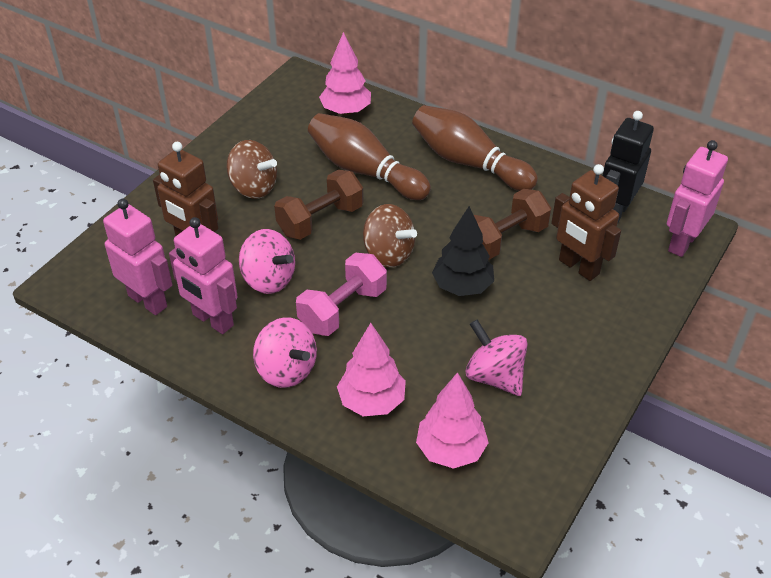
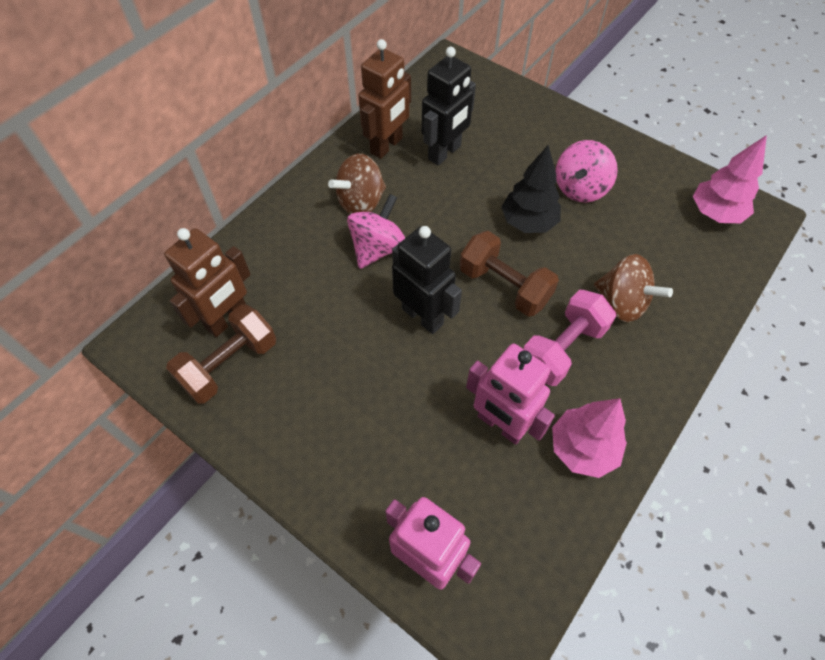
black robot: 1 -> 2
brown bowling pin: 2 -> 0
pink robot: 3 -> 2
pink spinning top: 3 -> 2
pink tree: 3 -> 2

